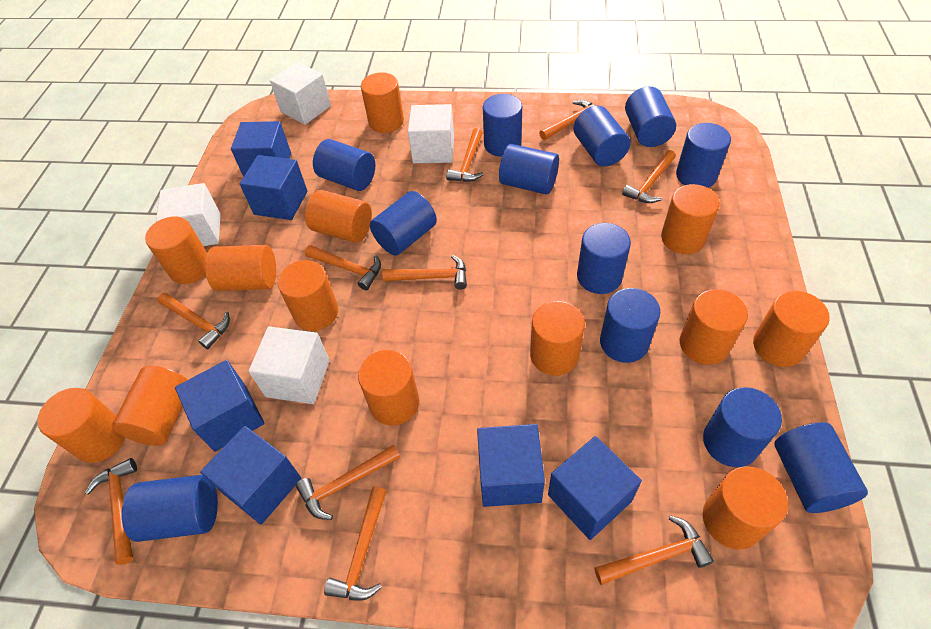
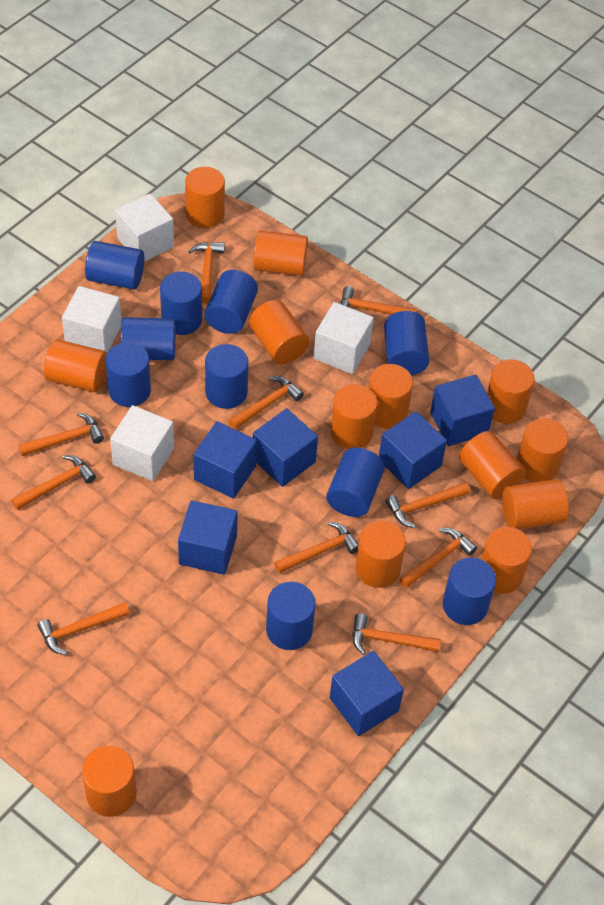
blue cylinder: 12 -> 10

